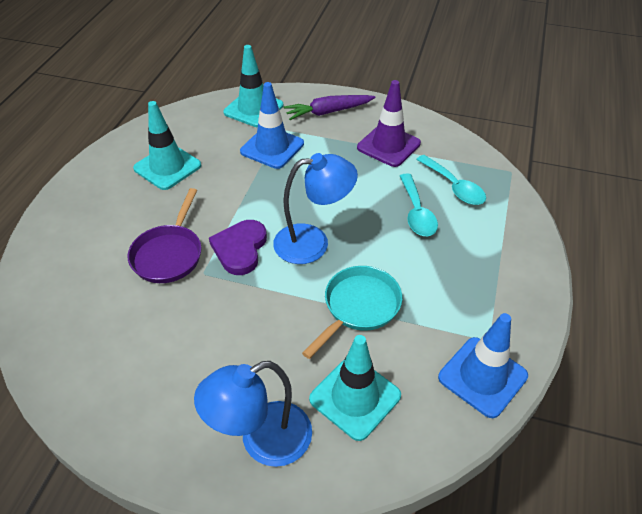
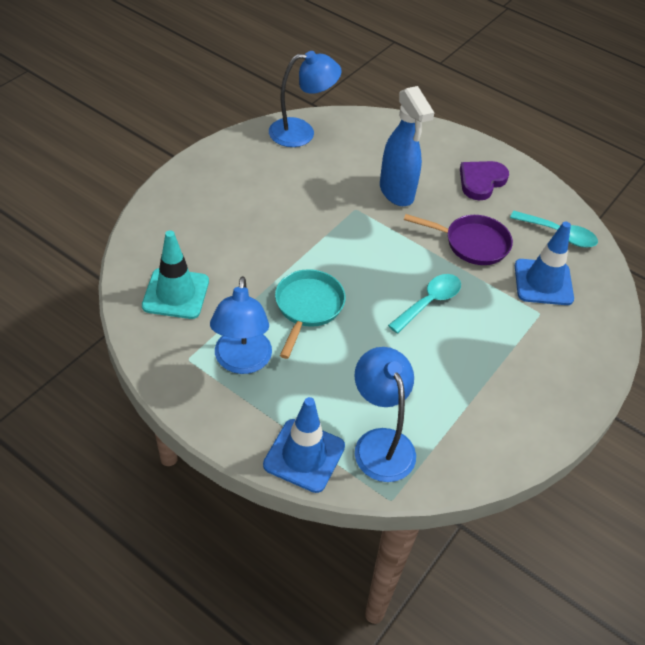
blue lamp: 2 -> 3
blue spray bottle: 0 -> 1
purple carrot: 1 -> 0
purple traffic cone: 1 -> 0
turquoise traffic cone: 3 -> 1

